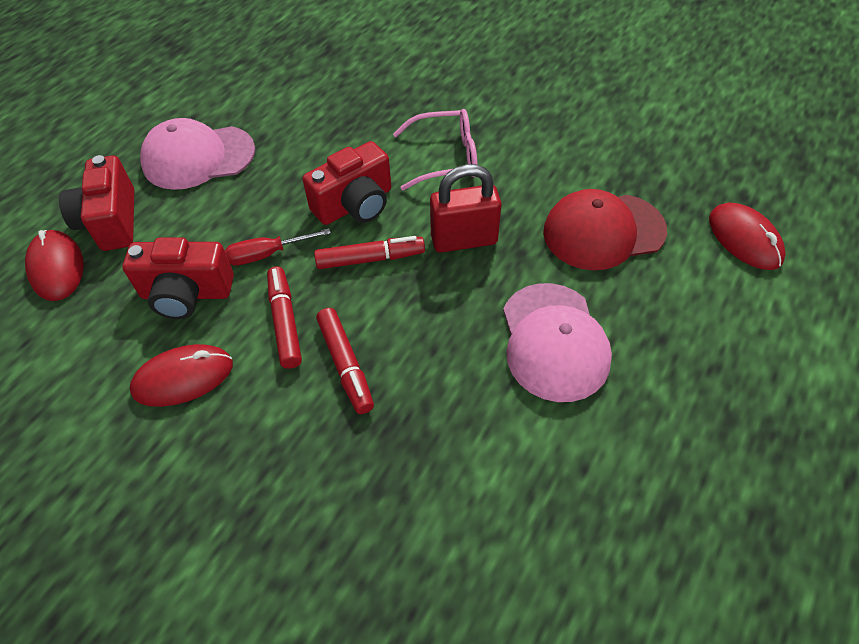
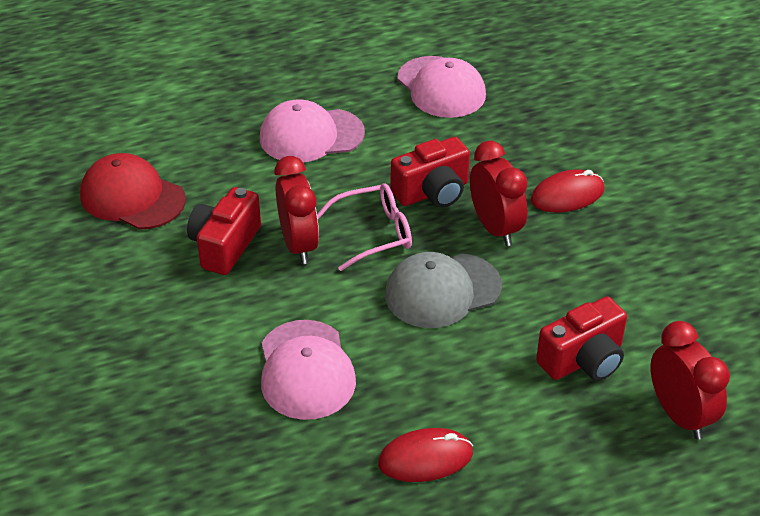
grey cap: 0 -> 1
pink cap: 2 -> 3
red clock: 0 -> 3
red marker: 3 -> 0
red mouse: 3 -> 2
red padlock: 1 -> 0
red screwdriver: 1 -> 0

